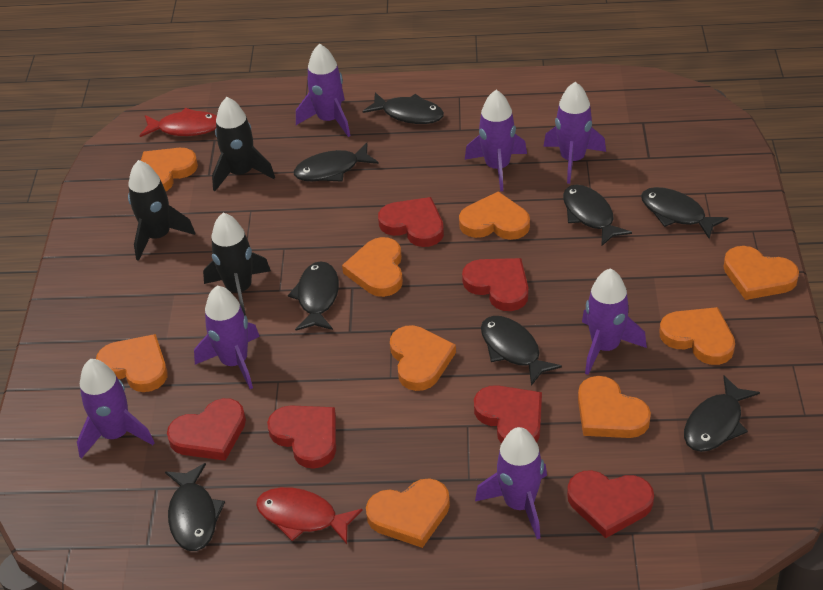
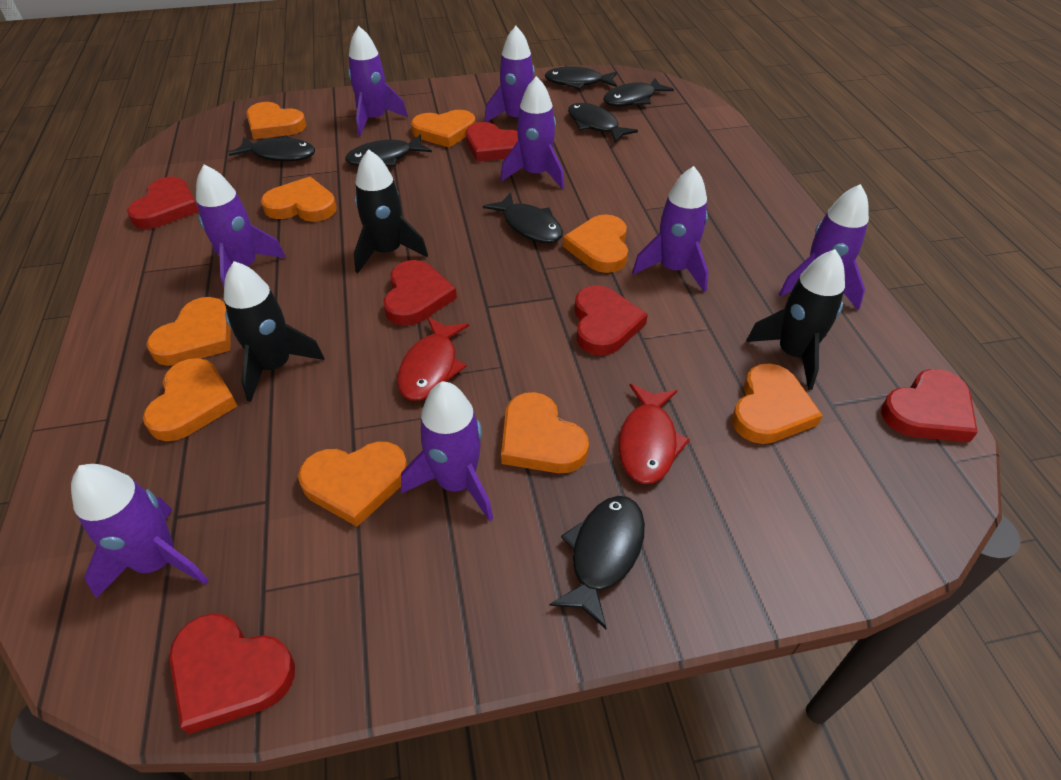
black fish: 8 -> 7
purple rocket: 7 -> 8

